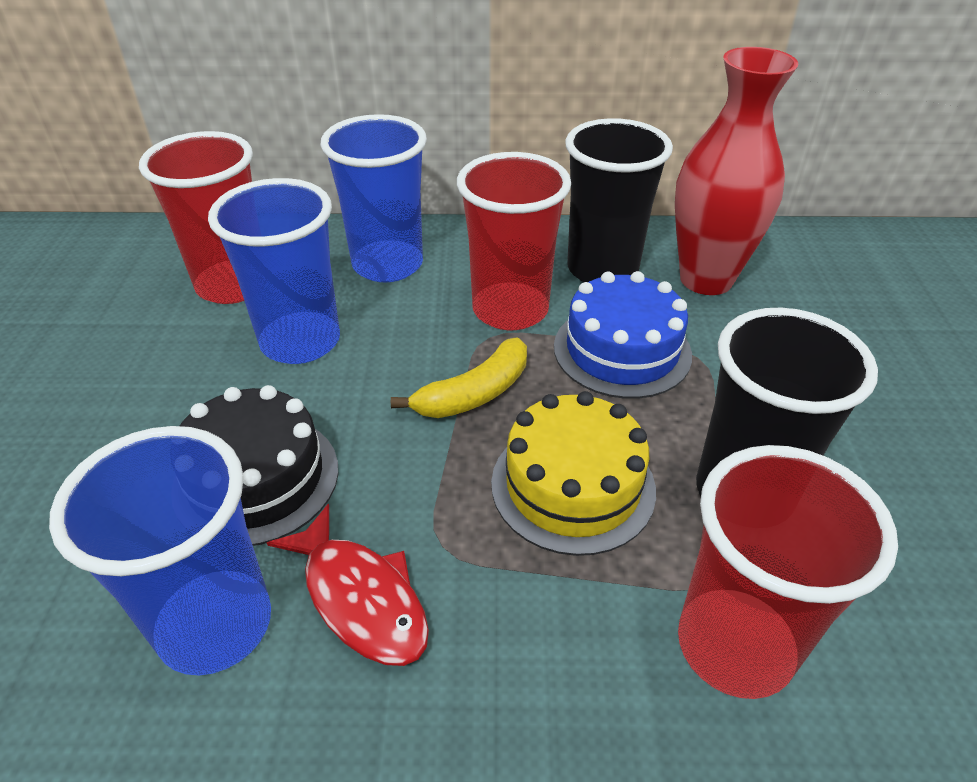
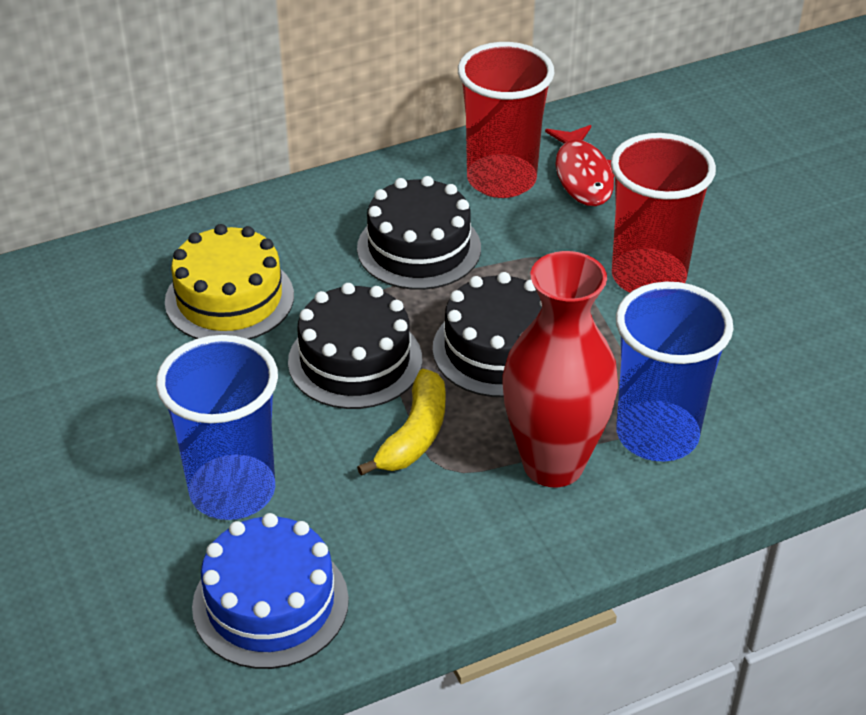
black cake: 1 -> 3
black cup: 2 -> 0
blue cup: 3 -> 2
red cup: 3 -> 2

